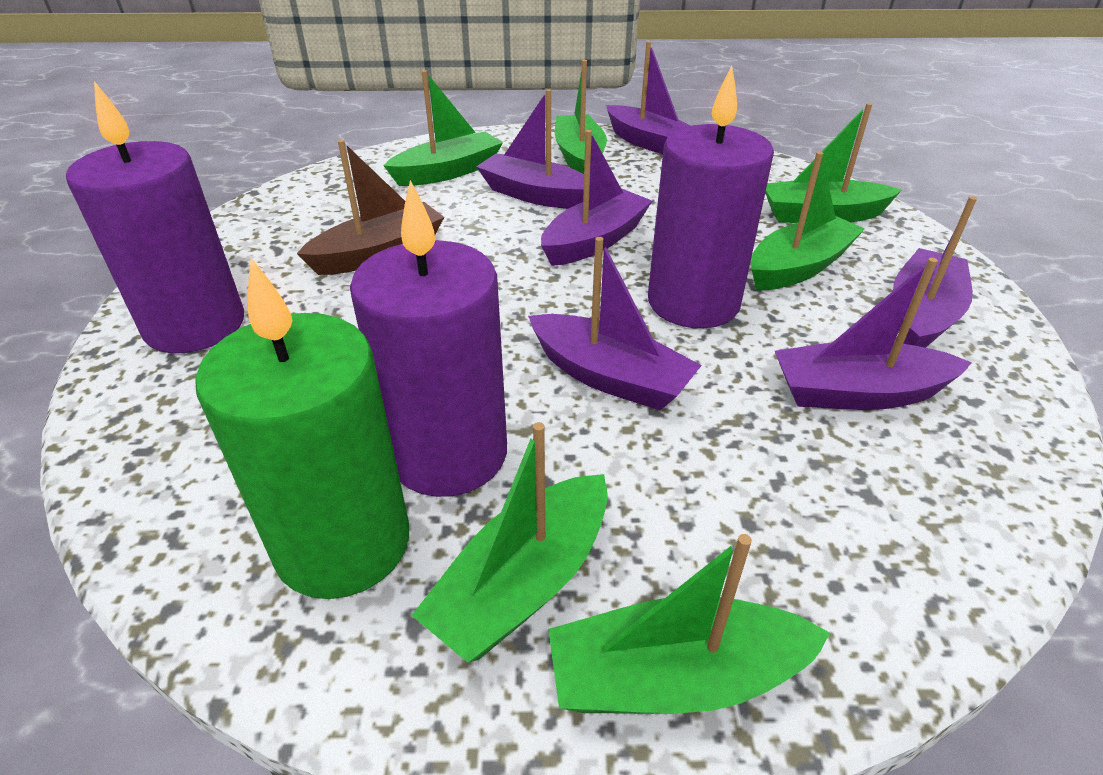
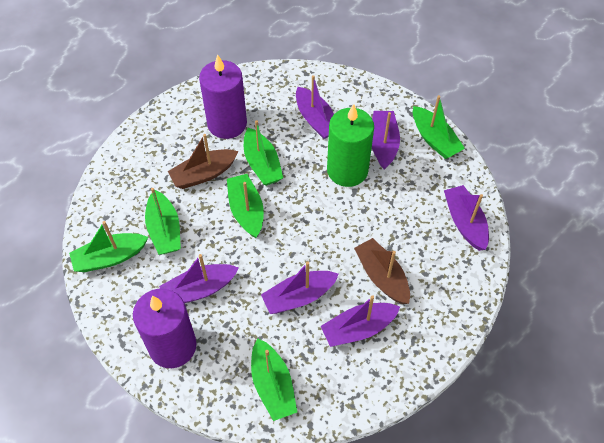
brown boat: 1 -> 2
purple candle: 3 -> 2

